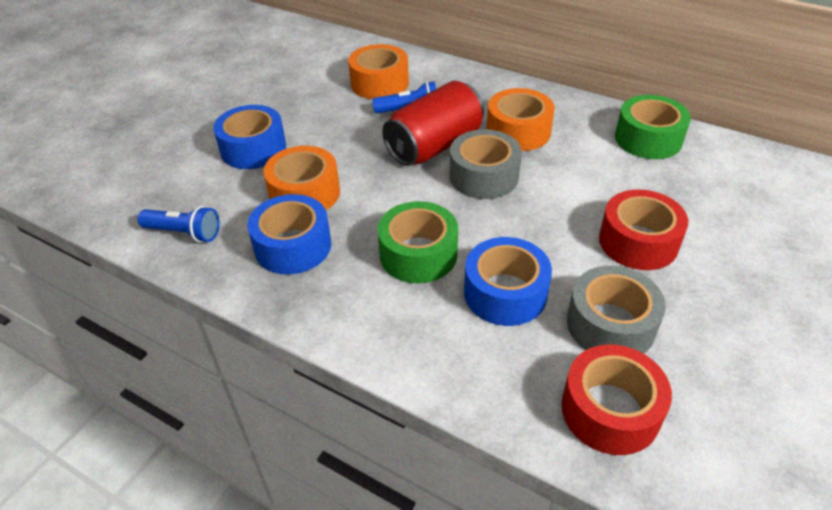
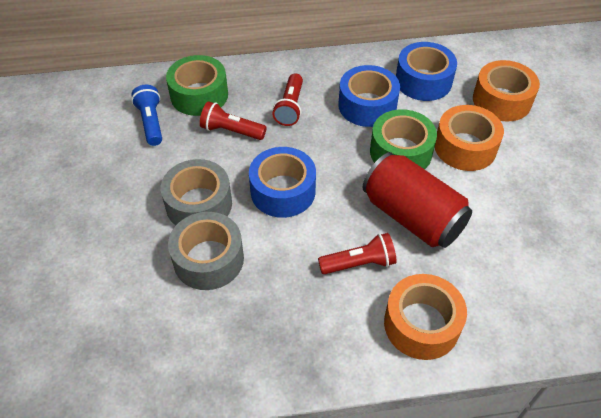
blue flashlight: 2 -> 1
red flashlight: 0 -> 3
red tape: 2 -> 0

